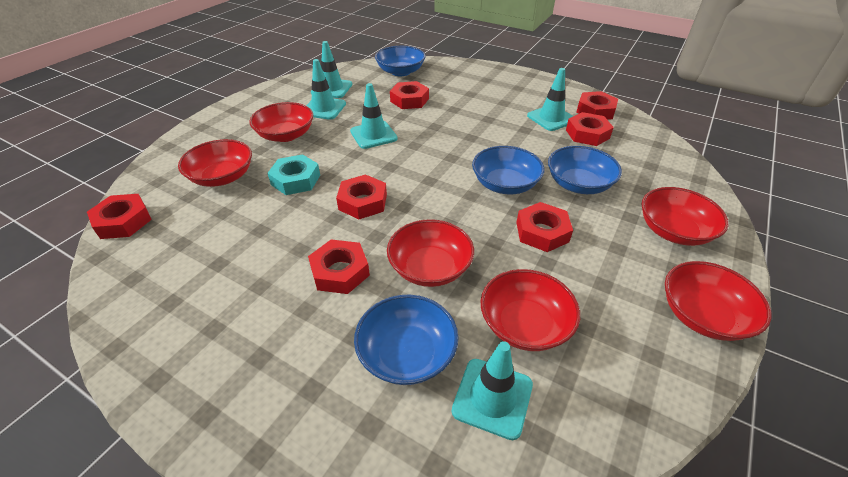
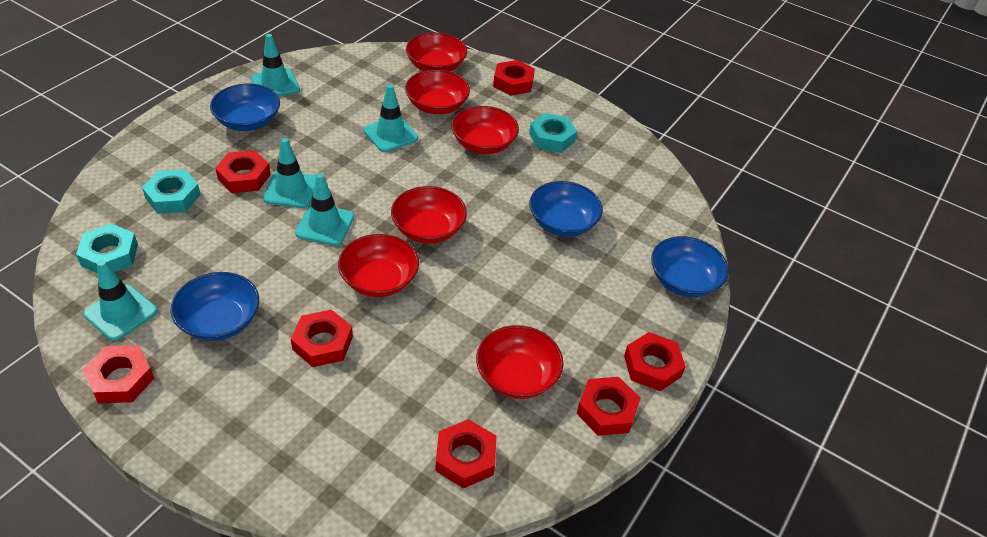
turquoise nut: 1 -> 3

